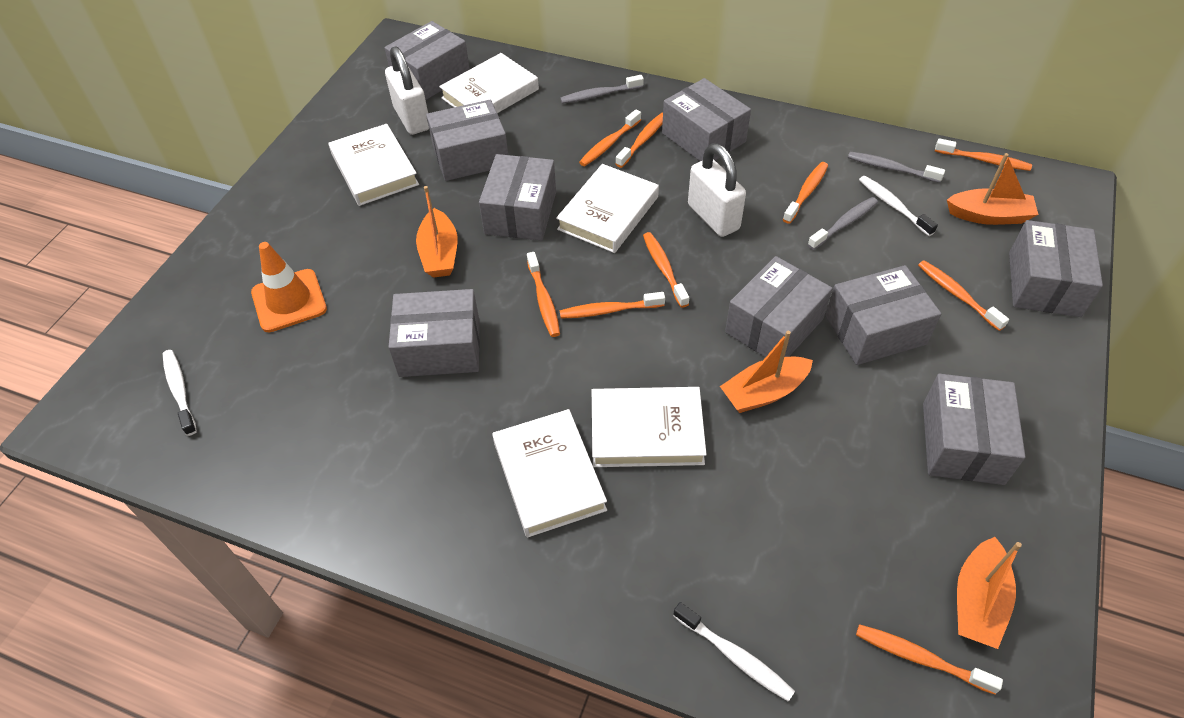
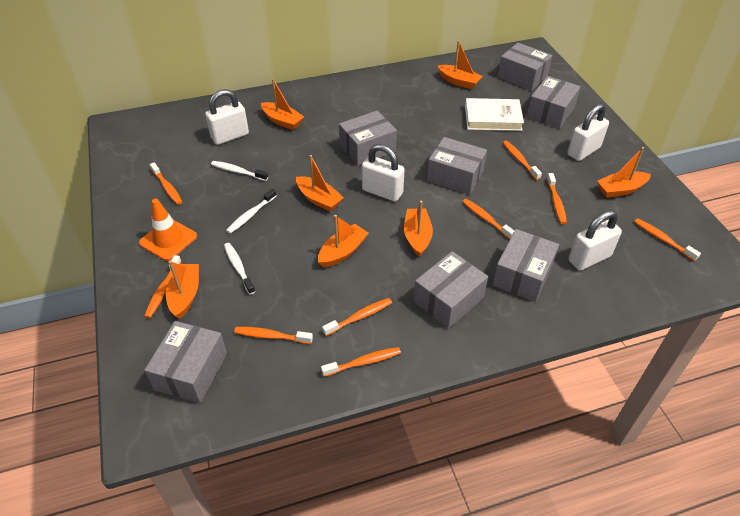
grey box: 9 -> 7
grey toothbrush: 3 -> 0
orange boat: 4 -> 7
white book: 5 -> 1
white padlock: 2 -> 4

